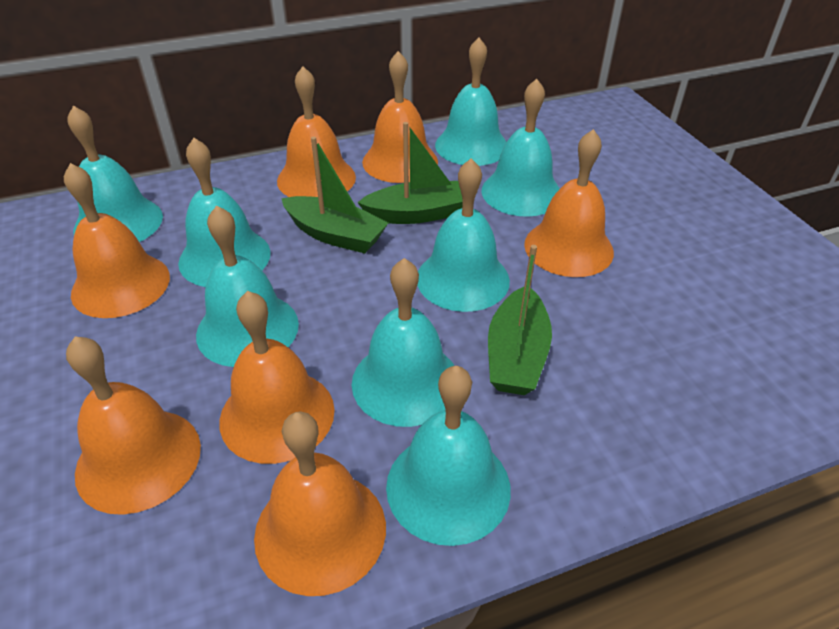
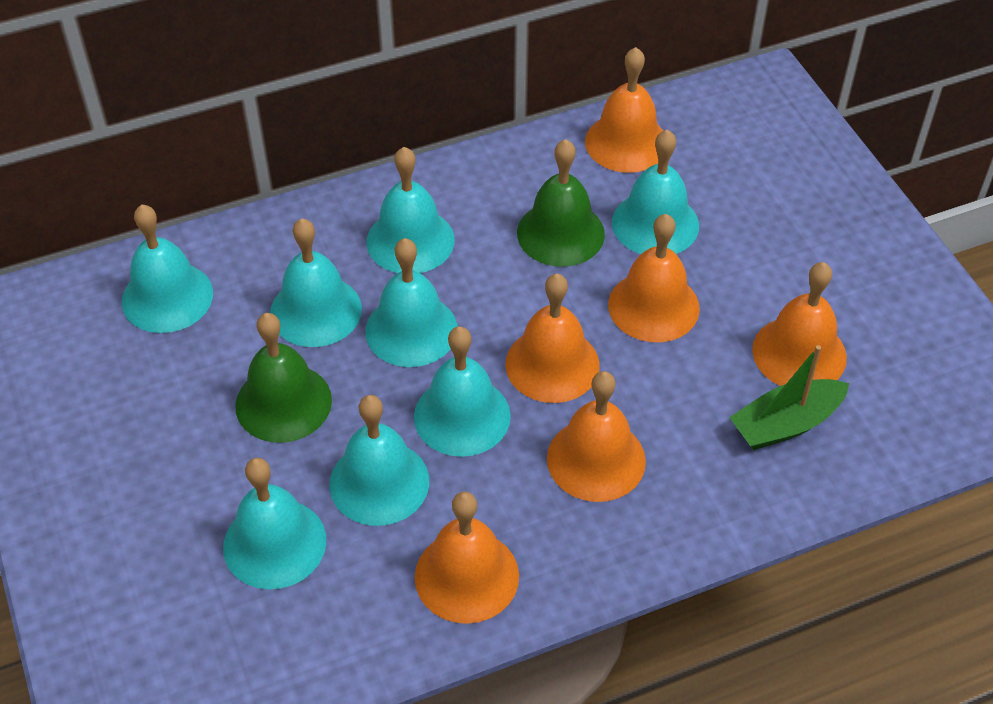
green bell: 0 -> 2
green boat: 3 -> 1
orange bell: 7 -> 6

